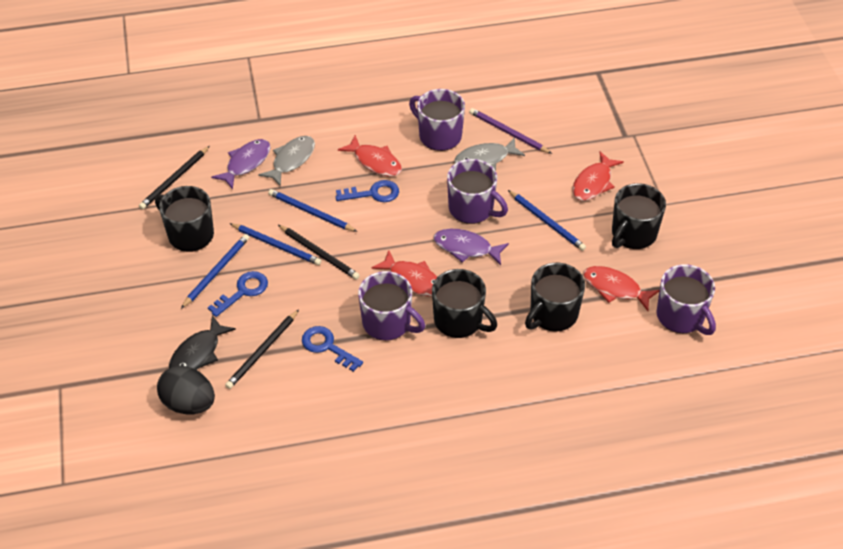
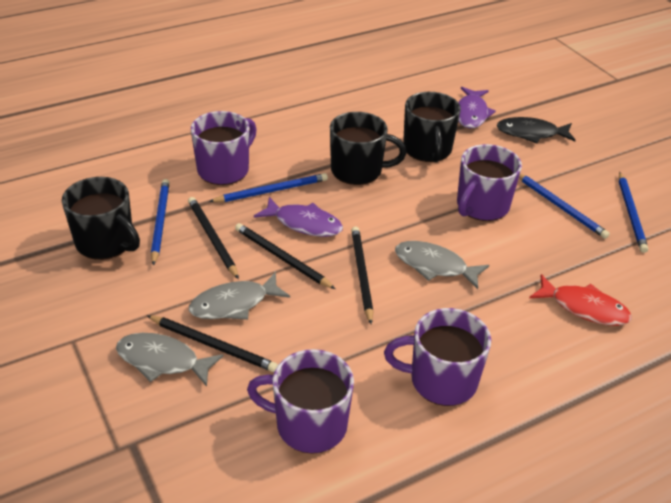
black egg: 1 -> 0
black mug: 4 -> 3
black pencil: 3 -> 4
blue key: 3 -> 0
grey fish: 2 -> 3
purple pencil: 1 -> 0
red fish: 4 -> 1

